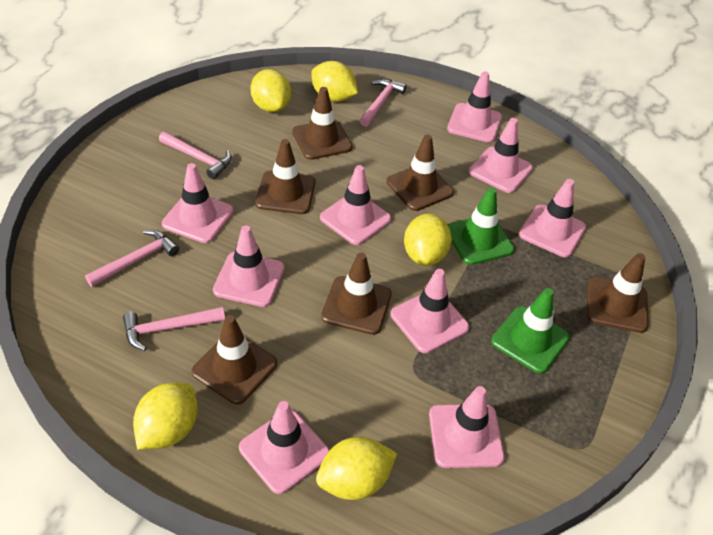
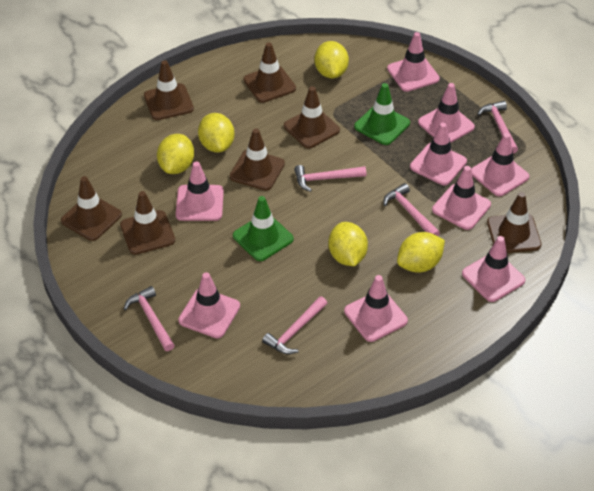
brown traffic cone: 6 -> 7
pink hammer: 4 -> 5

